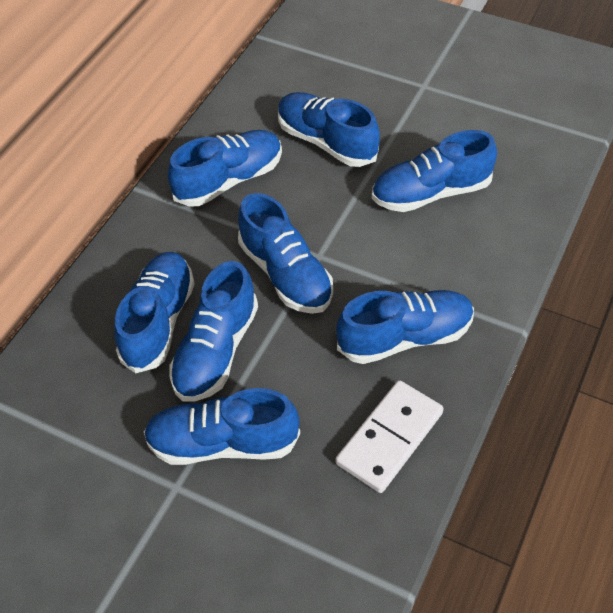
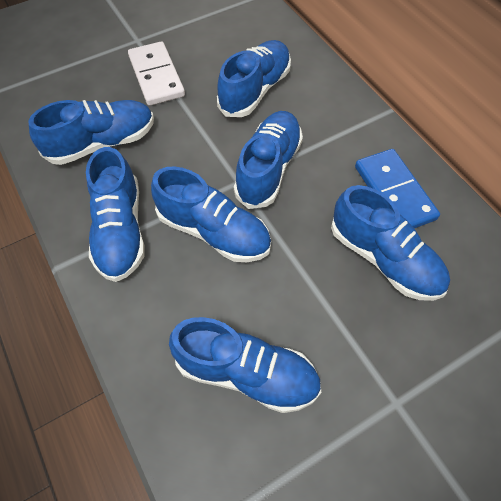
blue domino: 0 -> 1
blue shoe: 8 -> 7

